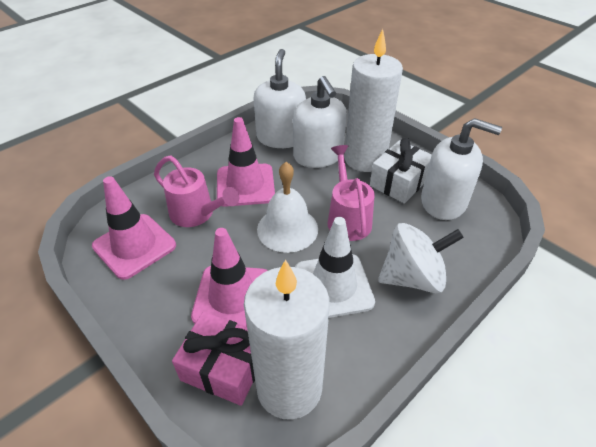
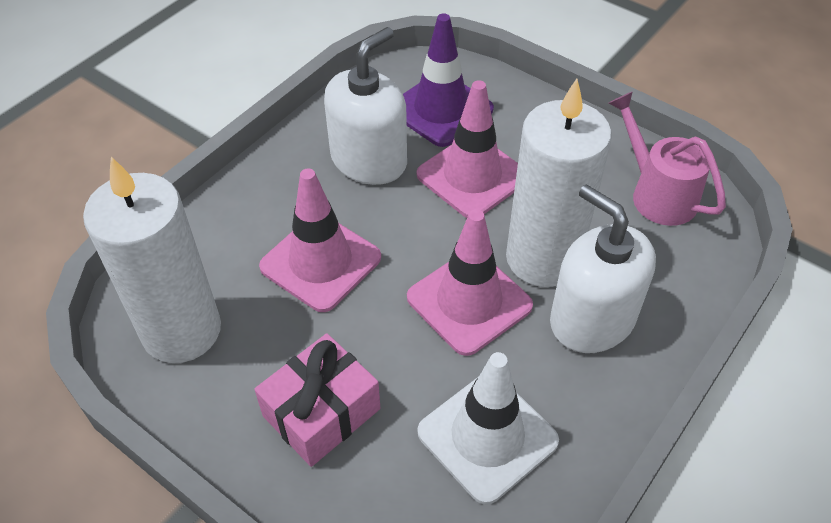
pink watering can: 2 -> 1
purple traffic cone: 0 -> 1
white bell: 1 -> 0
white gift: 1 -> 0
white soap dispenser: 3 -> 2
white spinning top: 1 -> 0

